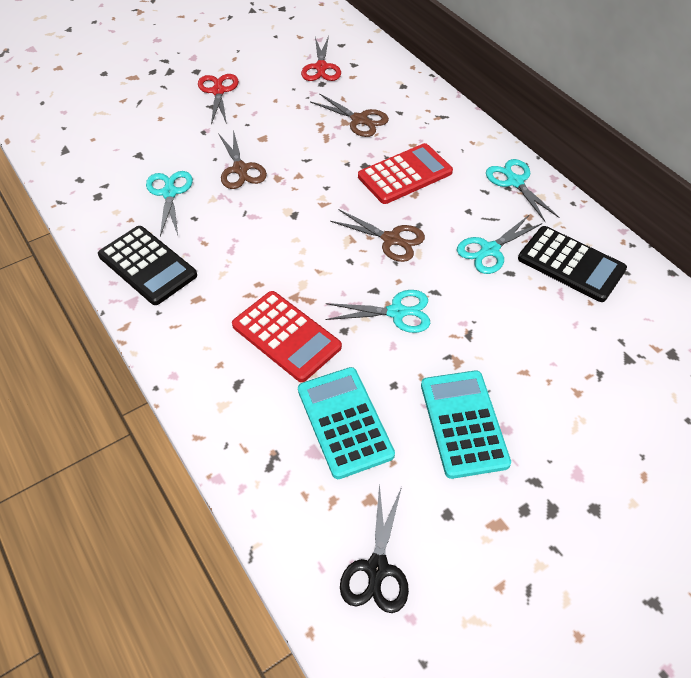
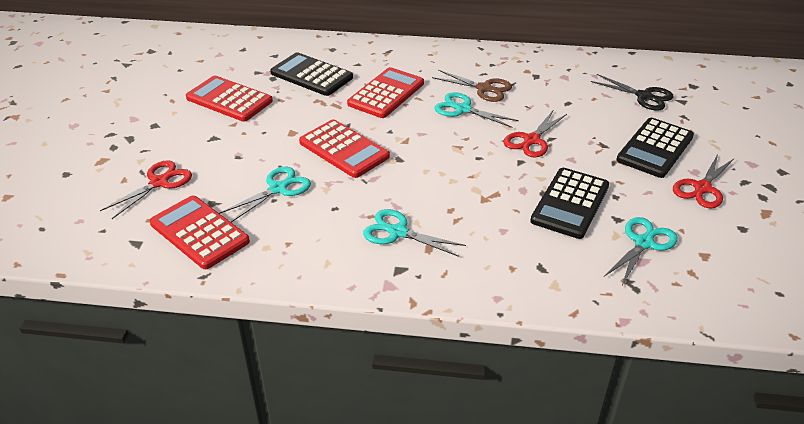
black calculator: 2 -> 3
brown scissors: 3 -> 1
red calculator: 2 -> 4
red scissors: 2 -> 3
turquoise calculator: 2 -> 0

